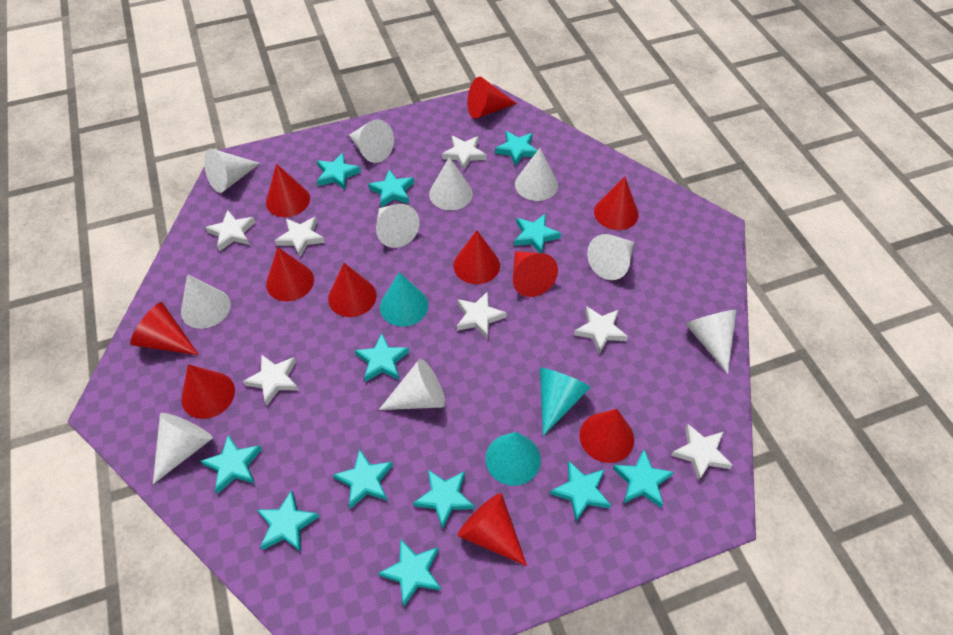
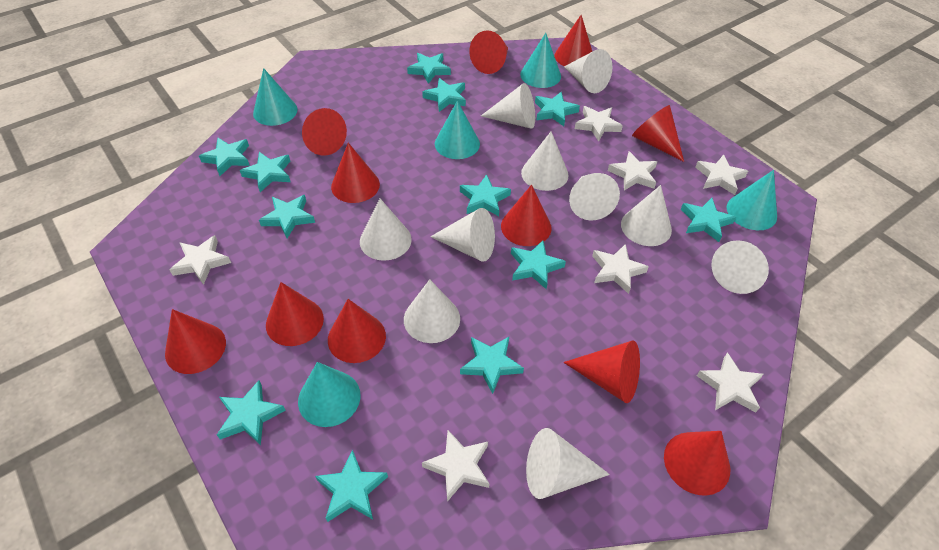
turquoise cone: 3 -> 5

